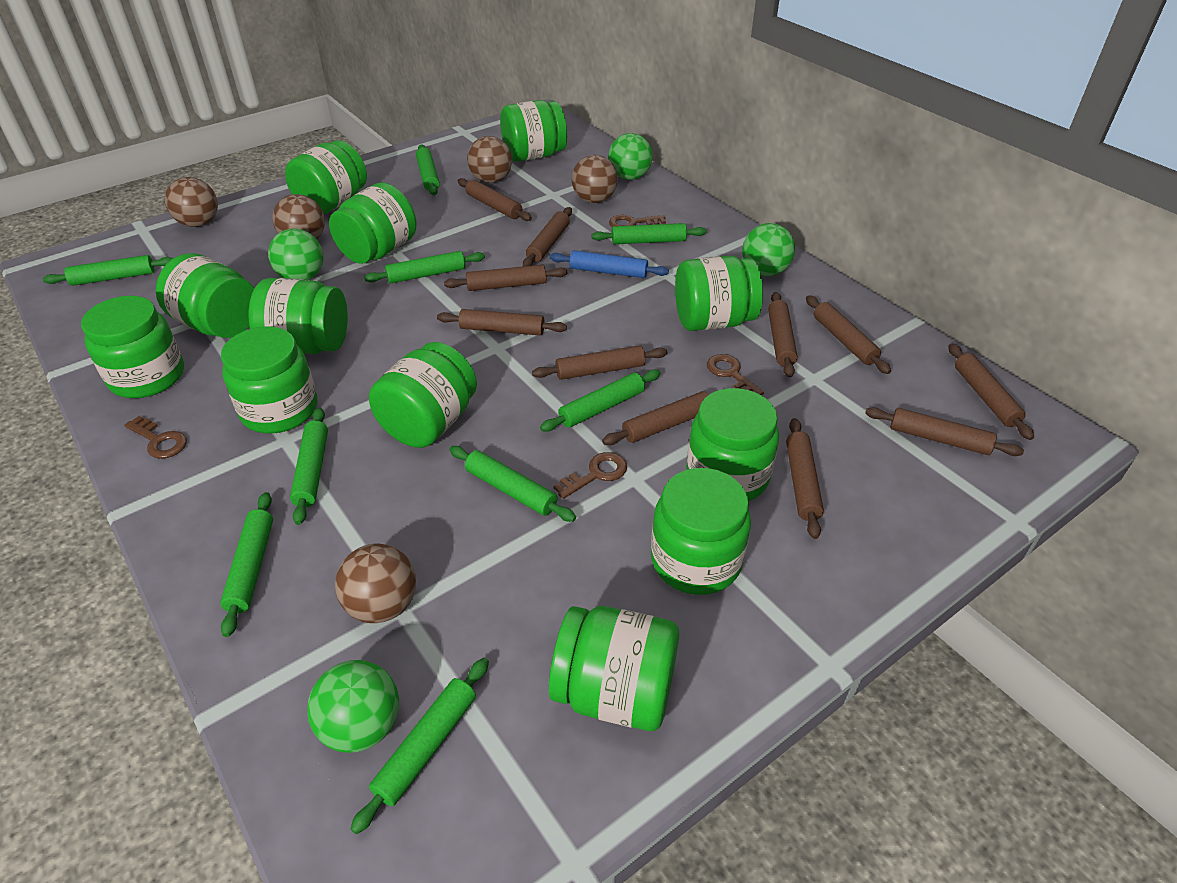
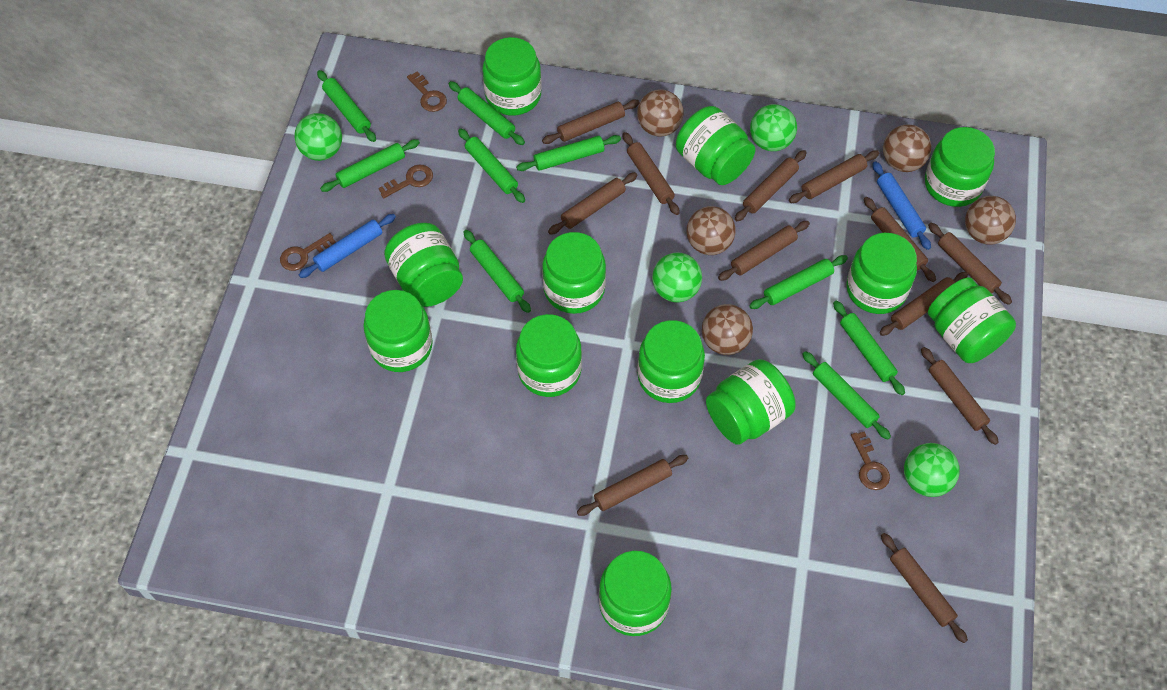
blue rolling pin: 1 -> 2
brown rolling pin: 11 -> 12

